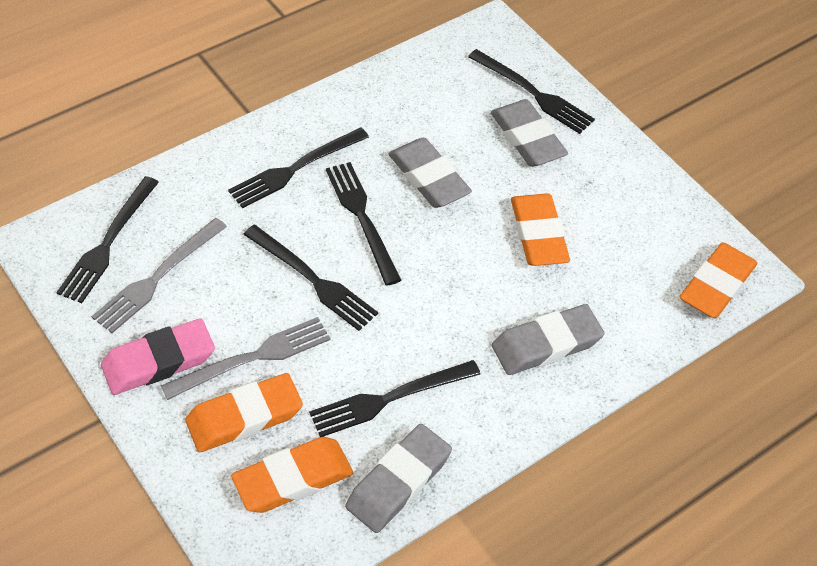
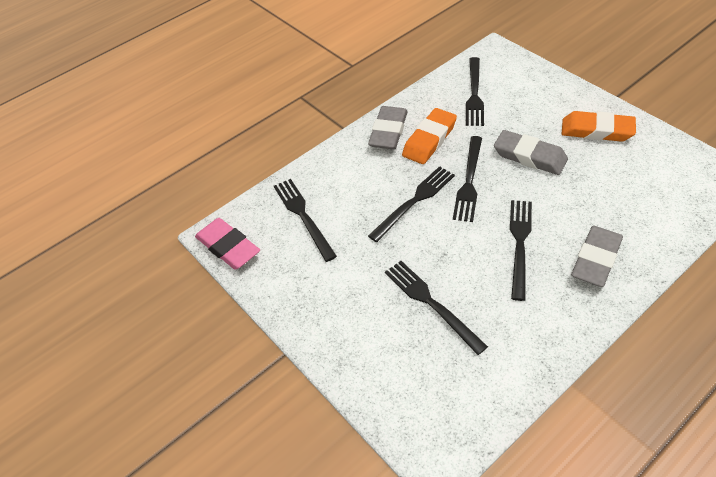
grey eraser: 4 -> 3
grey fork: 2 -> 0
orange eraser: 4 -> 2

